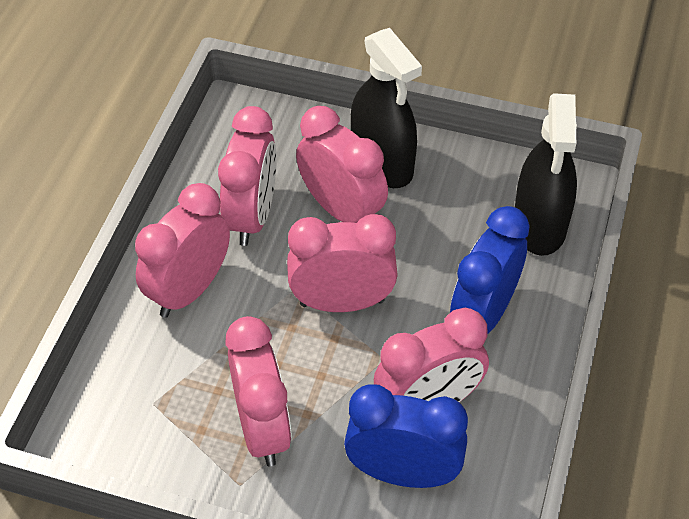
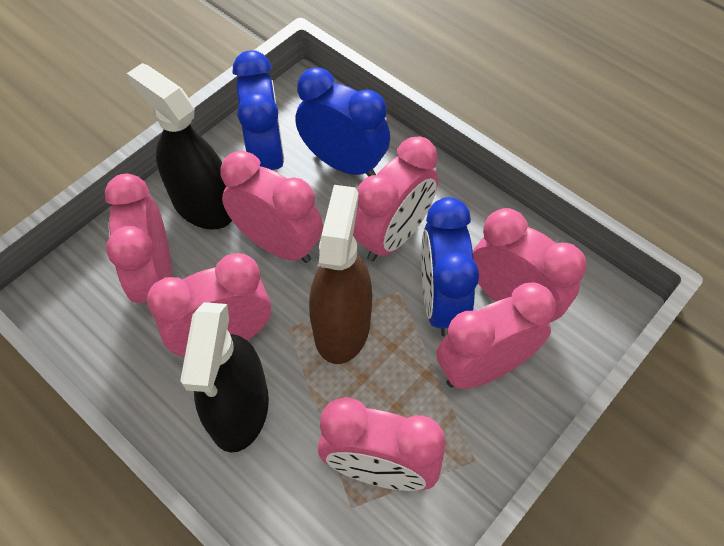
blue clock: 2 -> 3
brown spray bottle: 0 -> 1
pink clock: 6 -> 7

